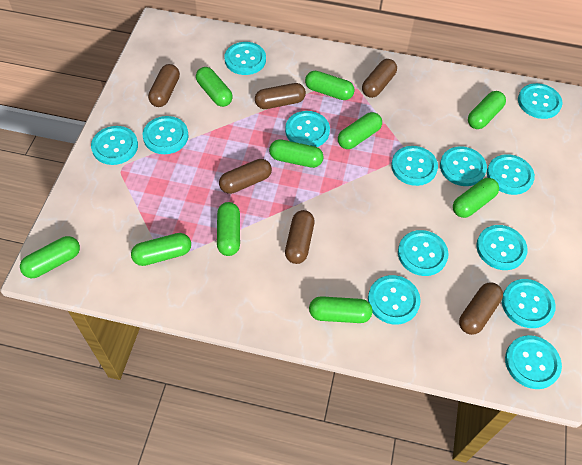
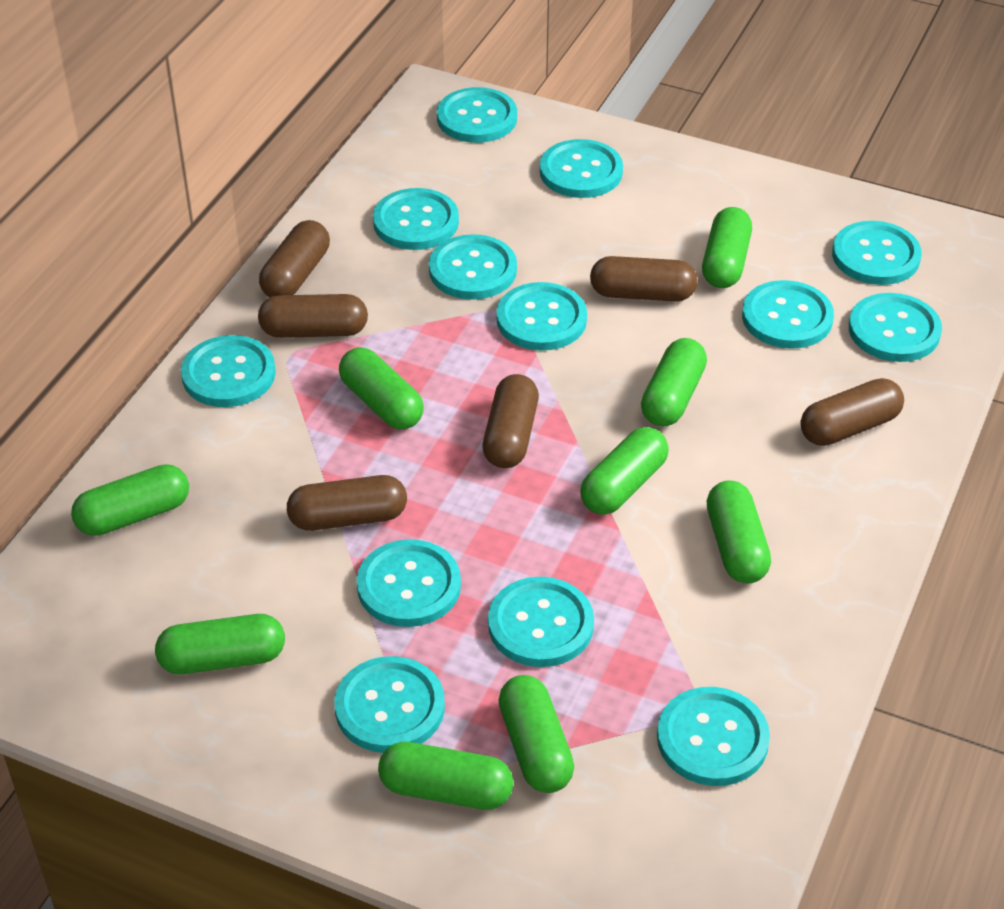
green capsule: 10 -> 9

